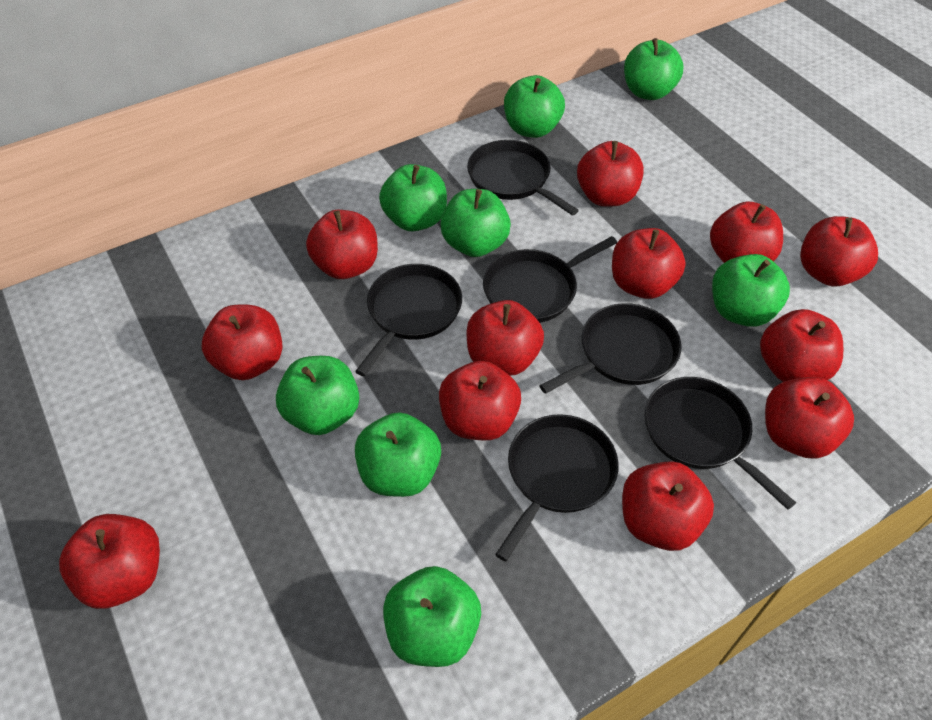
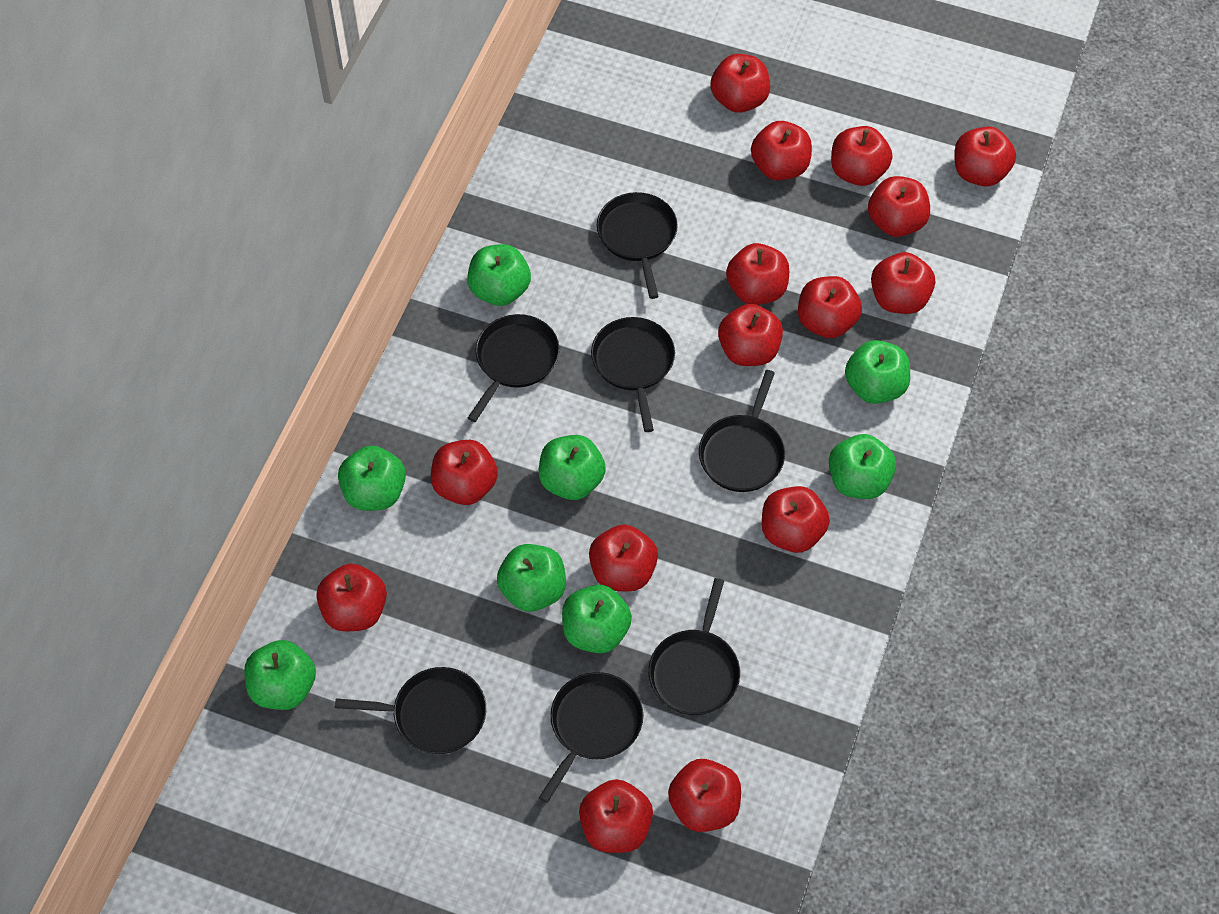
black pan: 6 -> 7
red apple: 12 -> 15

